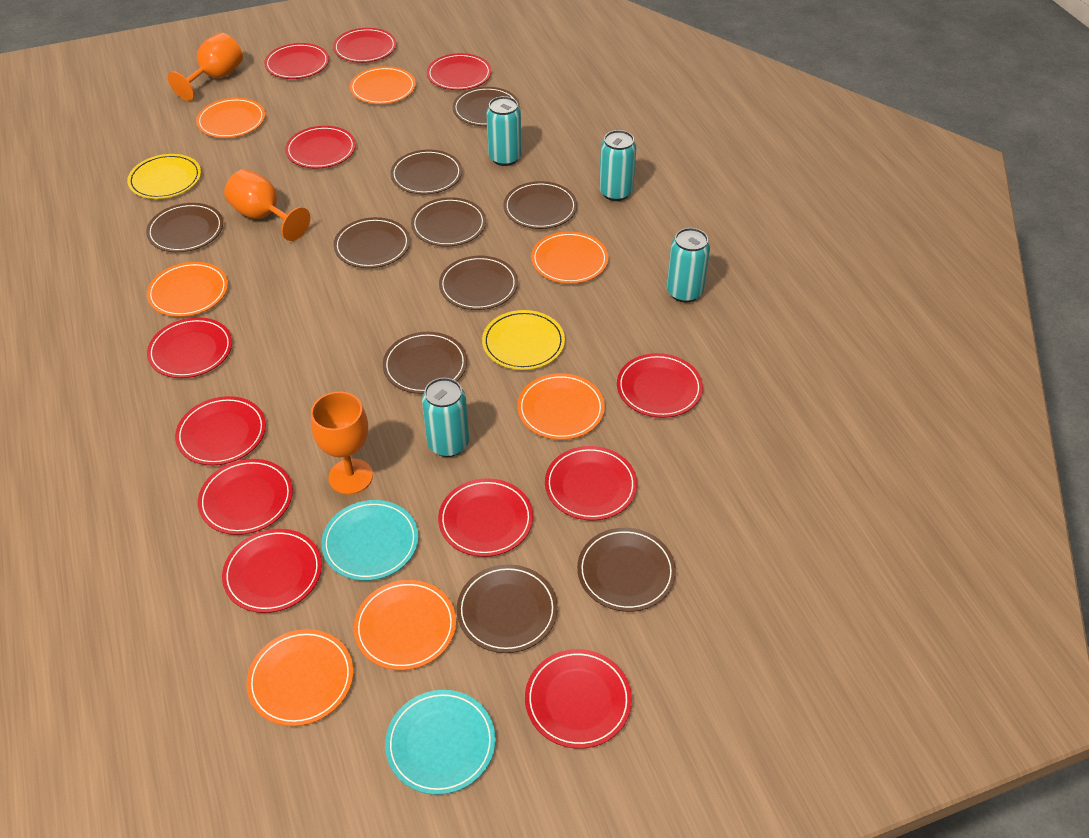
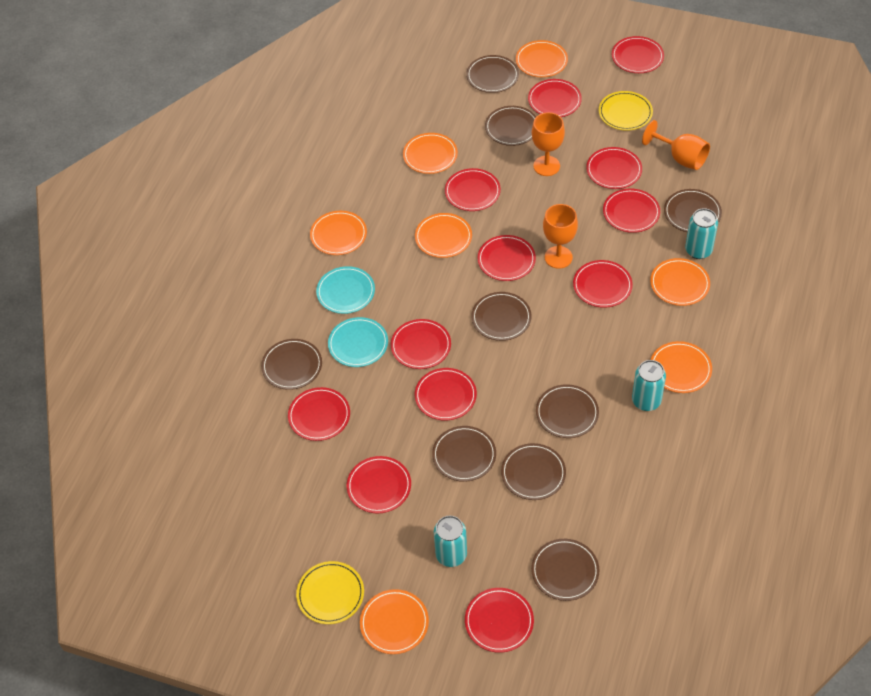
brown plate: 10 -> 9
turquoise can: 4 -> 3

